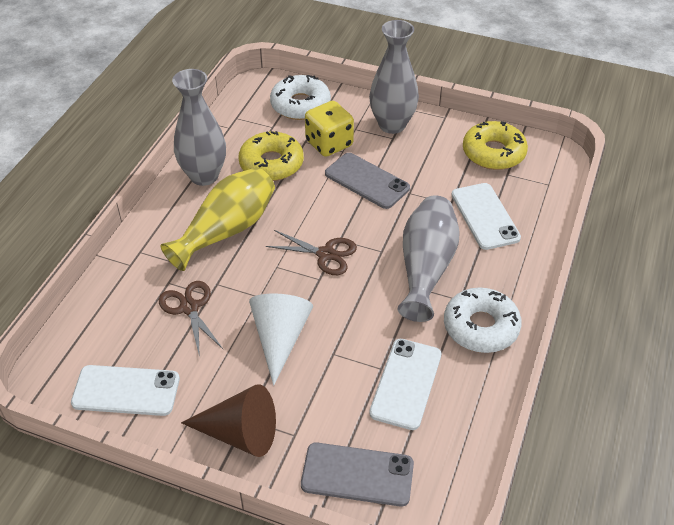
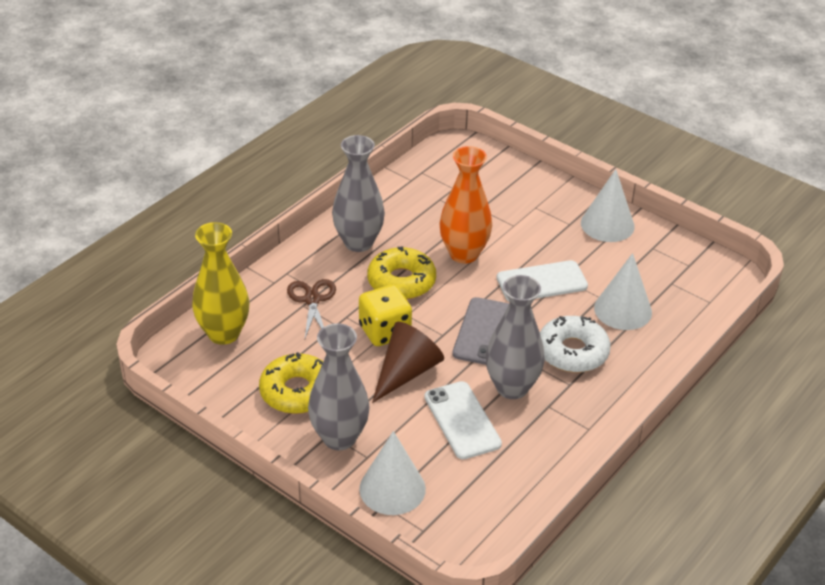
brown scissors: 2 -> 1
grey phone: 2 -> 1
orange vase: 0 -> 1
white cone: 1 -> 3
white donut: 2 -> 1
white phone: 3 -> 2

